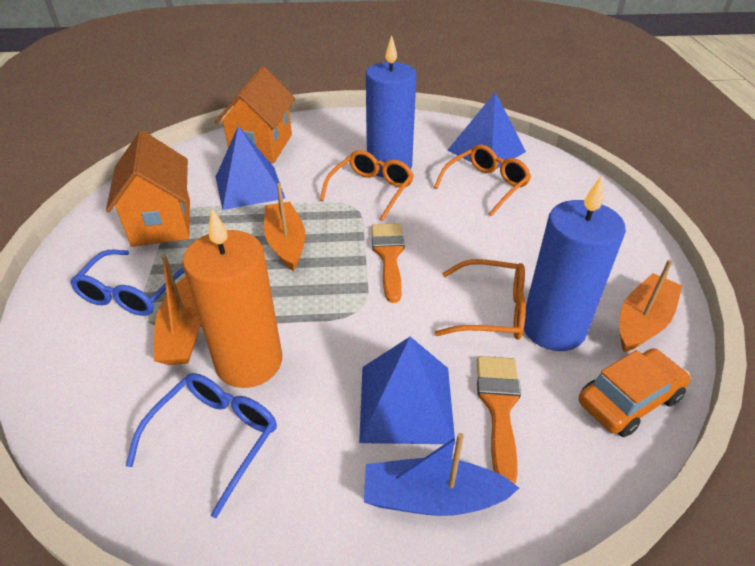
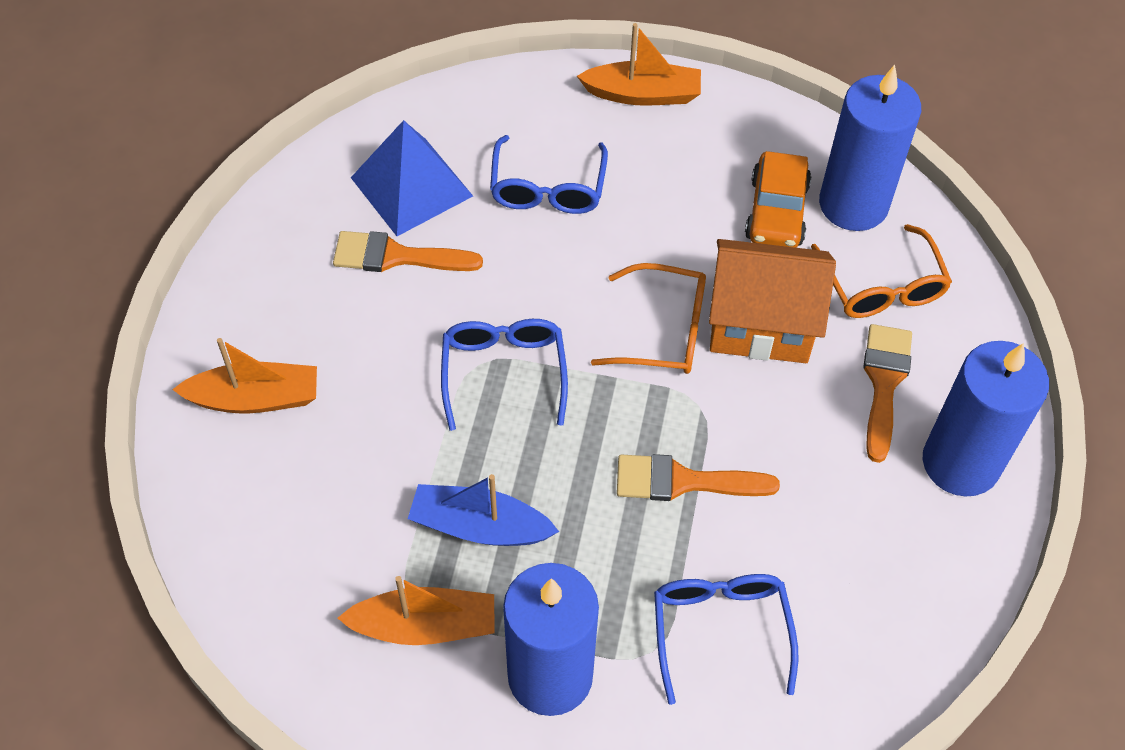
blue candle: 2 -> 3
blue glasses: 2 -> 3
blue pyramid: 3 -> 1
orange brush: 2 -> 3
orange candle: 1 -> 0
orange glasses: 3 -> 2
orange house: 2 -> 1

